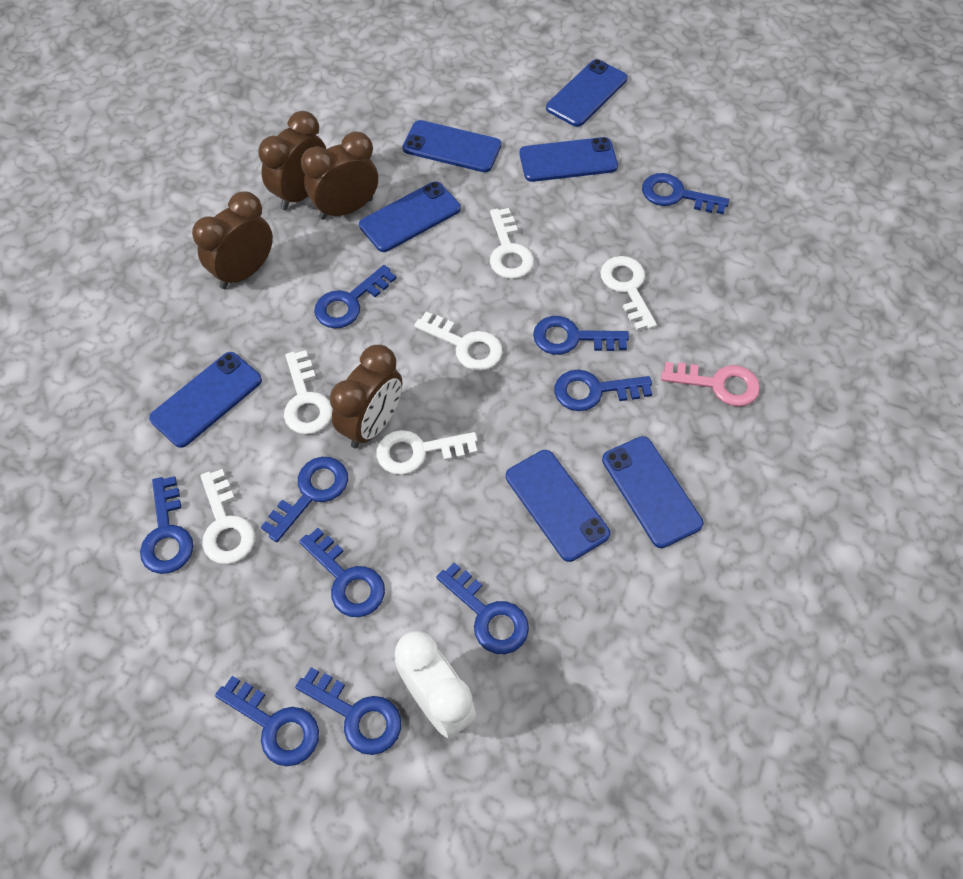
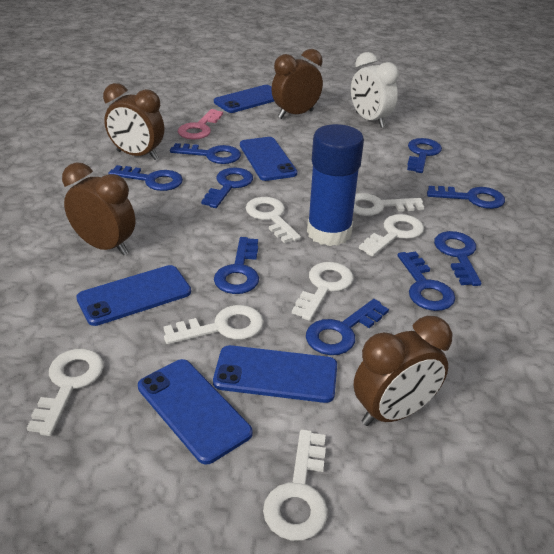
blue glue stick: 0 -> 1
blue key: 10 -> 9
blue phone: 7 -> 5
white key: 6 -> 7

